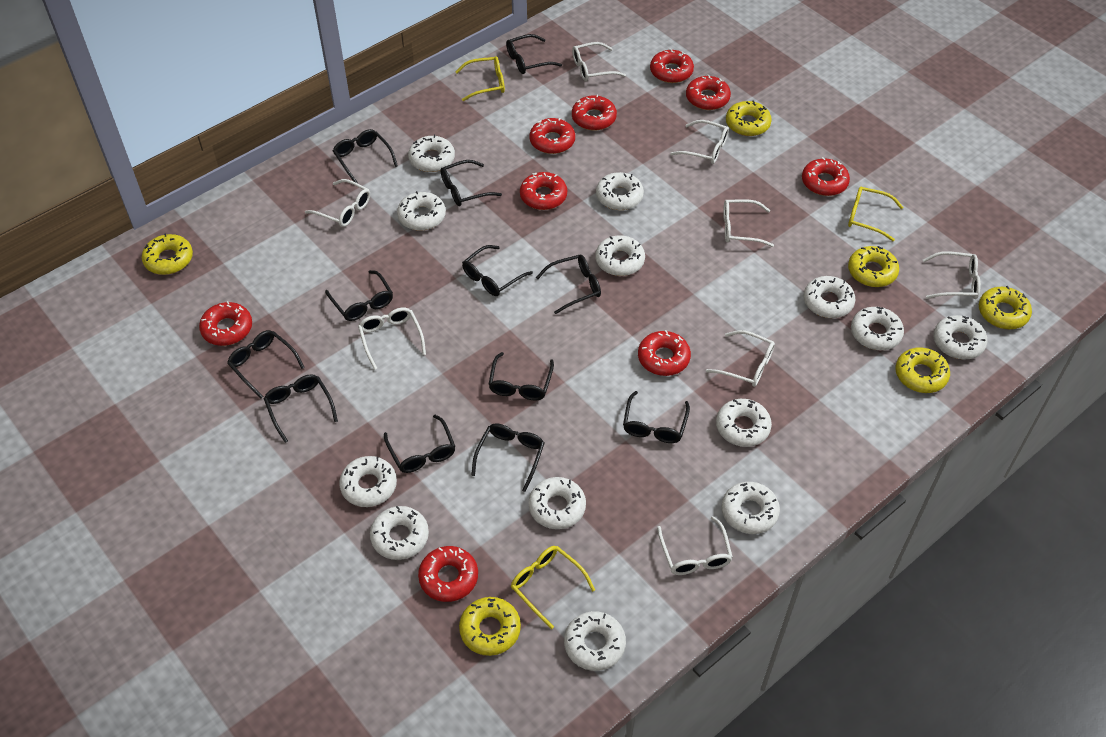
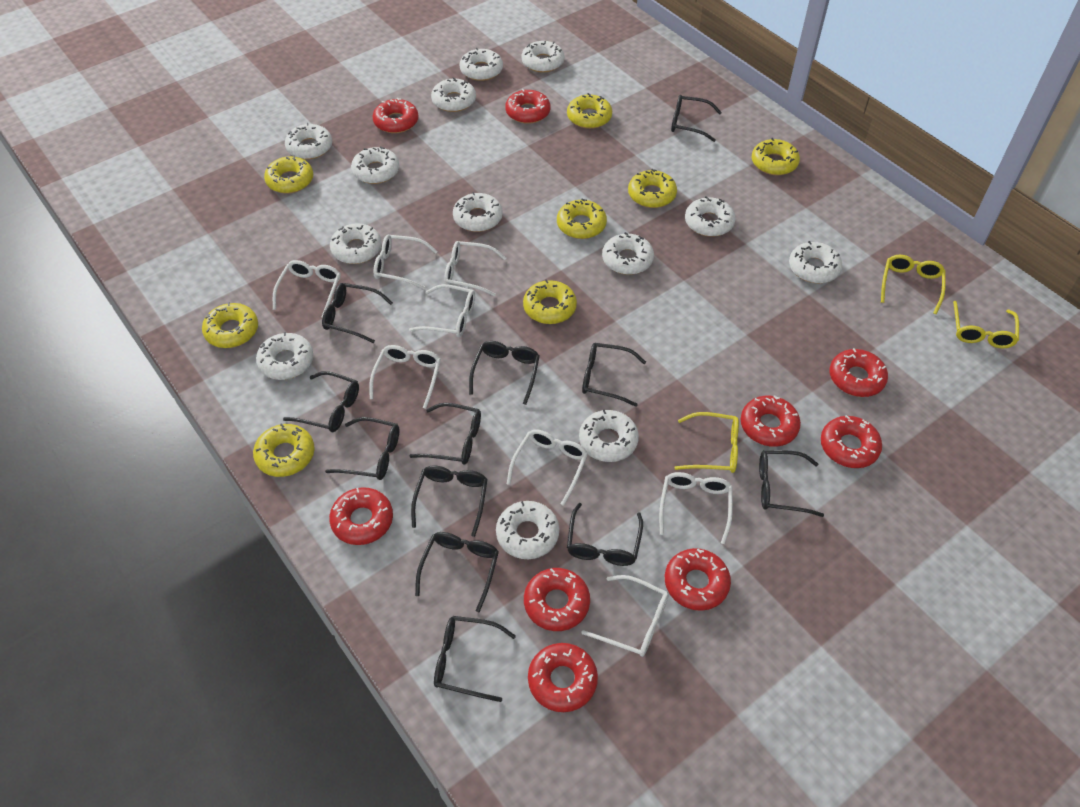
yellow donut: 6 -> 8

